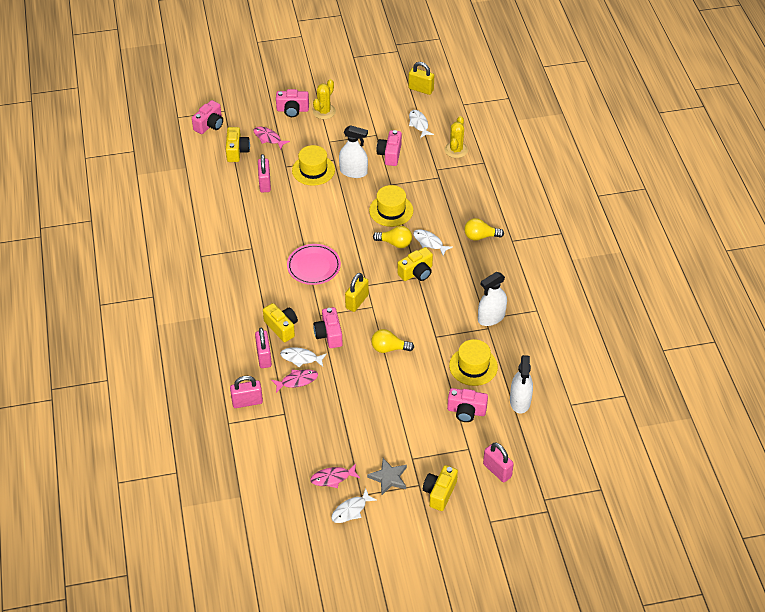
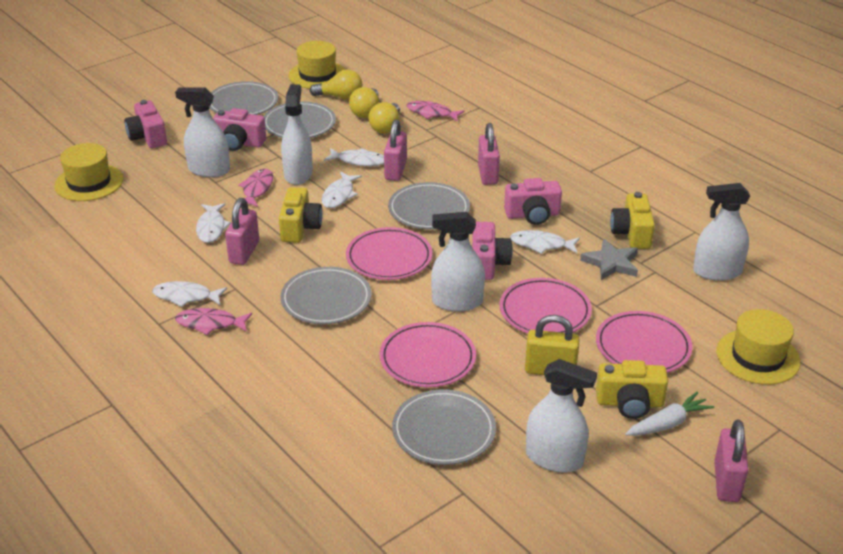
grey plate: 0 -> 5
pink camera: 5 -> 4
pink plate: 1 -> 4
white carrot: 0 -> 1
white fish: 4 -> 5
white spray bottle: 3 -> 5
yellow cactus: 2 -> 0
yellow camera: 4 -> 3
yellow padlock: 2 -> 1

